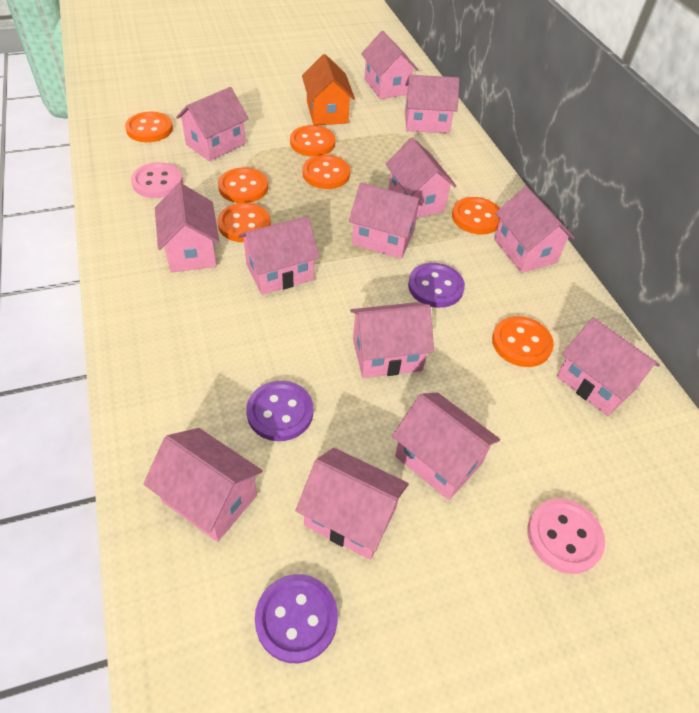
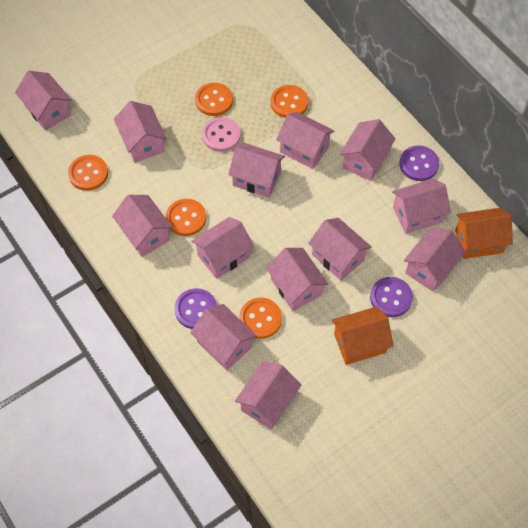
orange button: 7 -> 5
orange house: 1 -> 2
pink button: 2 -> 1

